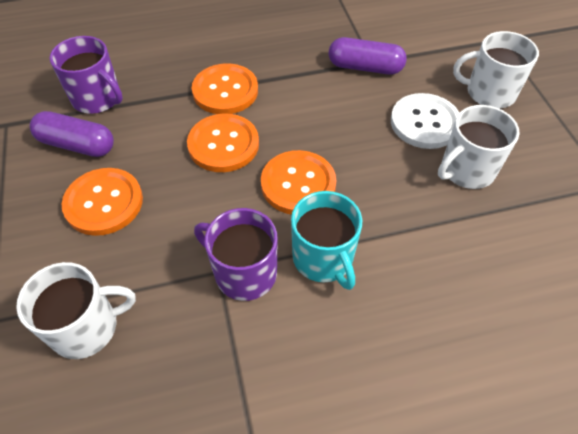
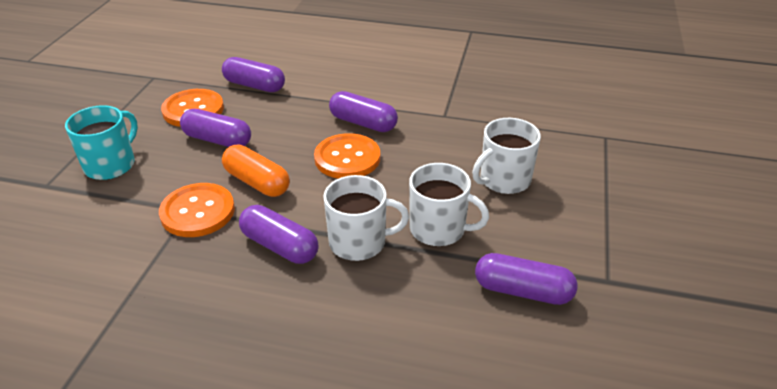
orange button: 4 -> 3
orange capsule: 0 -> 1
purple capsule: 2 -> 5
purple mug: 2 -> 0
white button: 1 -> 0

